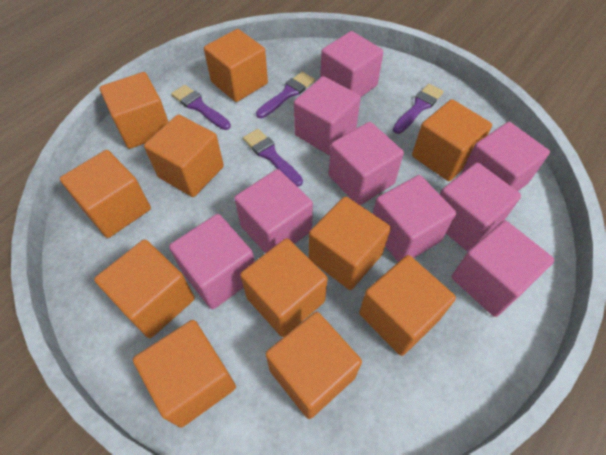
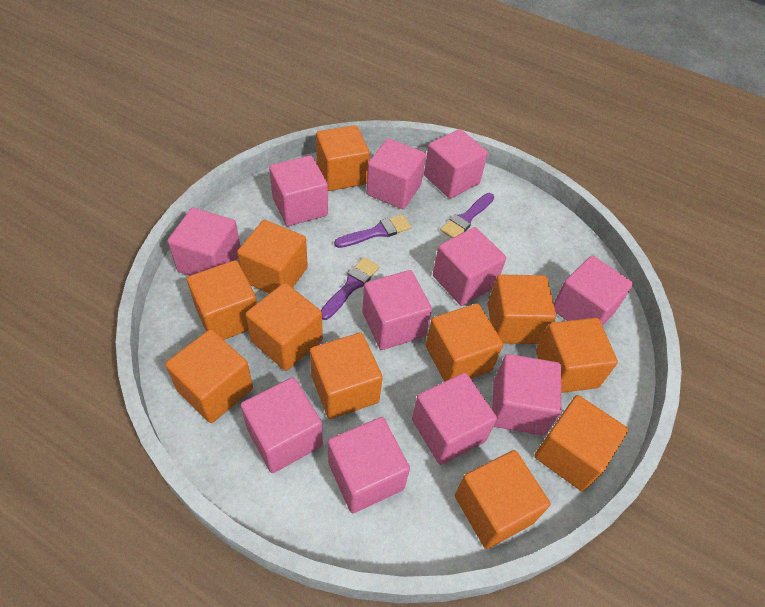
pink cube: 9 -> 11
purple brush: 4 -> 3

